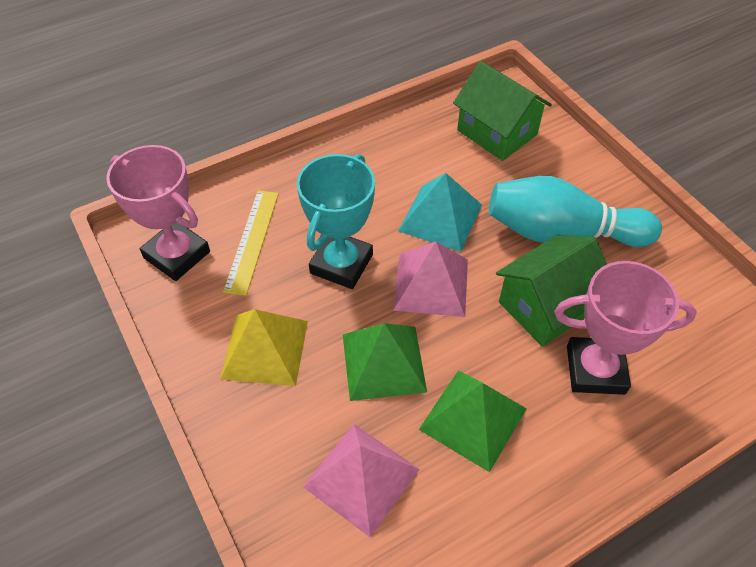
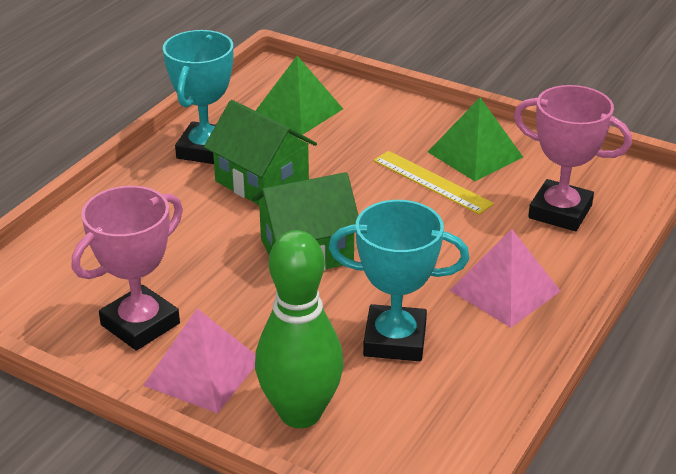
green bowling pin: 0 -> 1
turquoise bowling pin: 1 -> 0
turquoise pyramid: 1 -> 0
turquoise trophy: 1 -> 2
yellow pyramid: 1 -> 0

